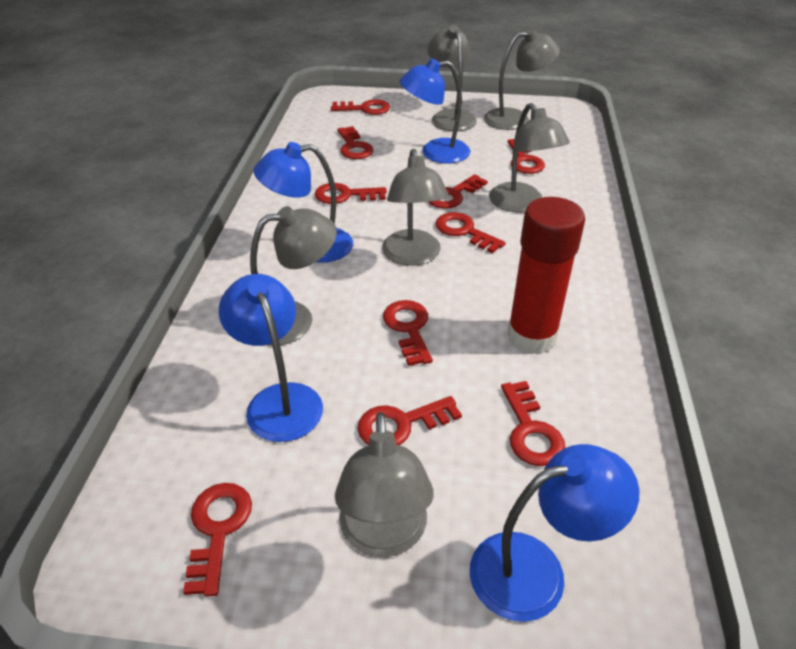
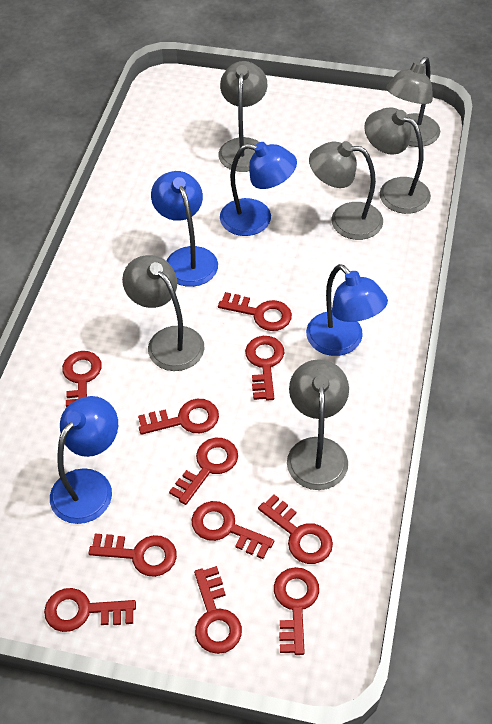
red glue stick: 1 -> 0
red key: 10 -> 11

